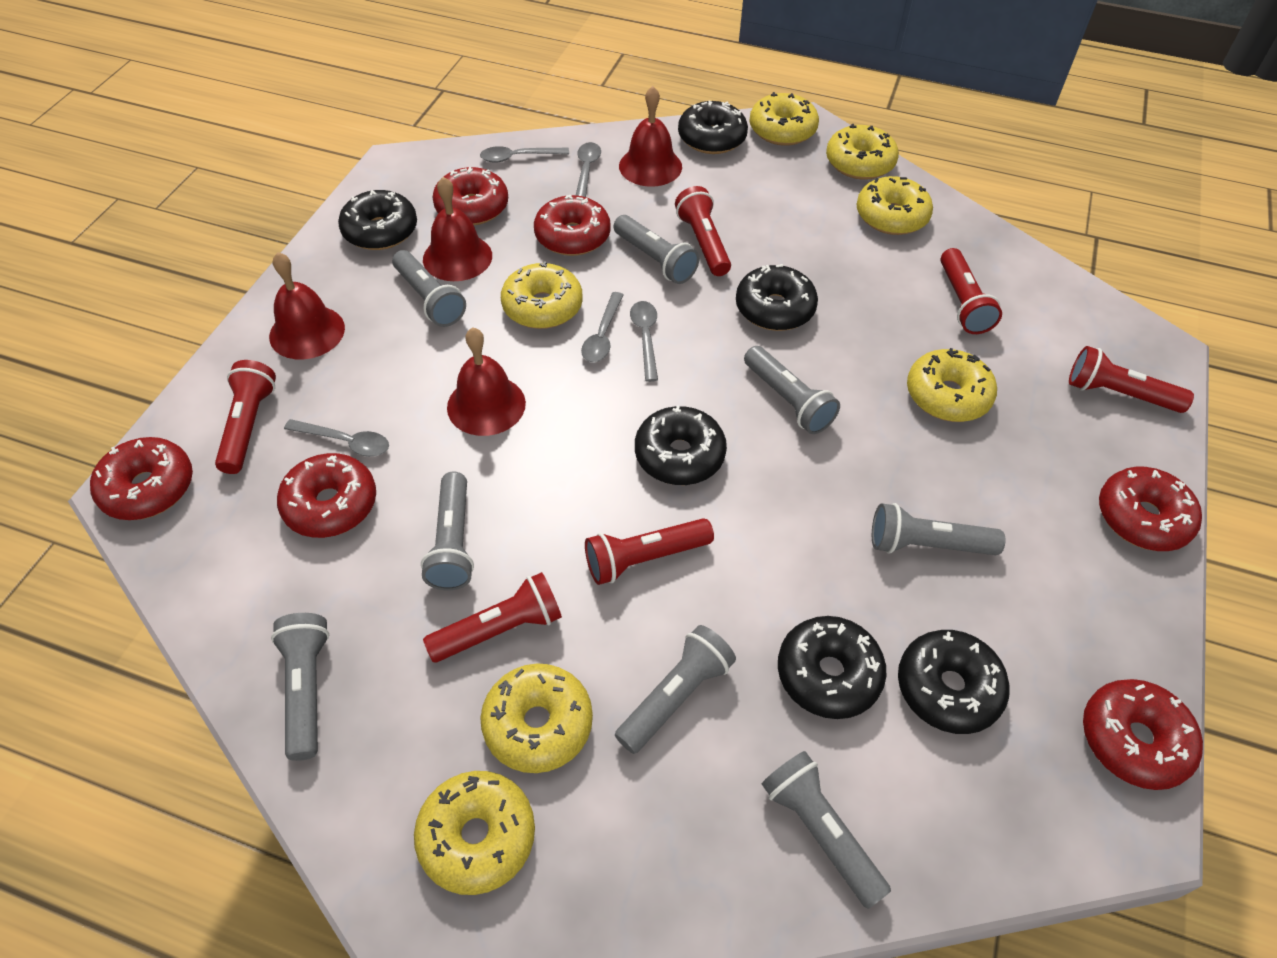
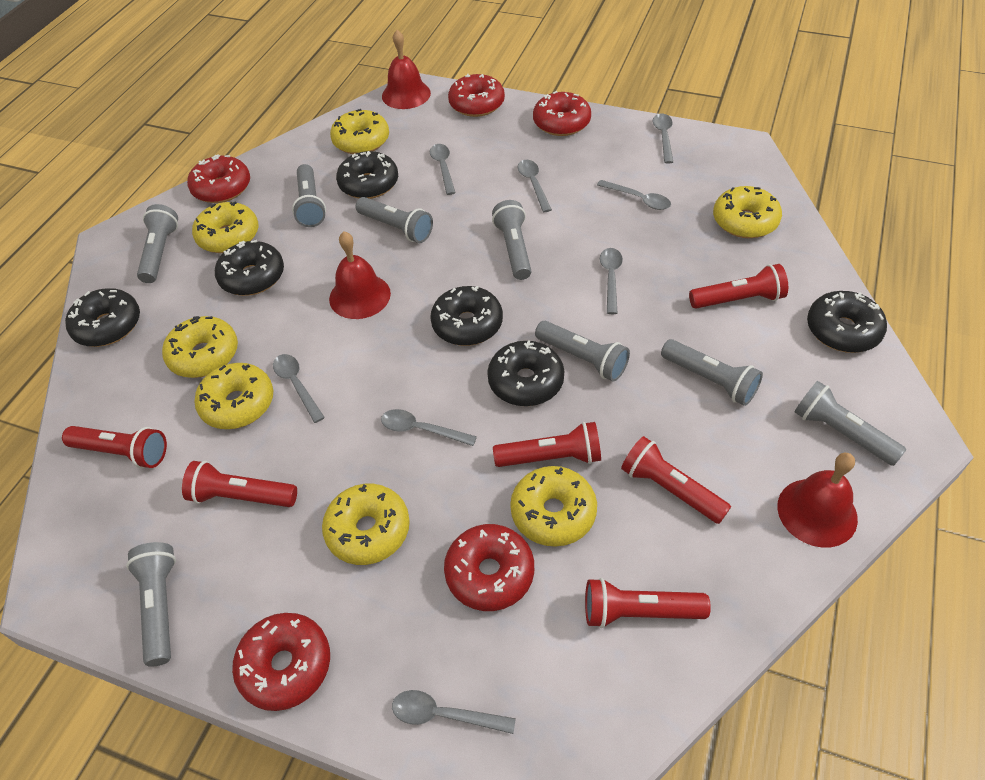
grey spoon: 5 -> 8
red bell: 4 -> 3
red donut: 6 -> 5

